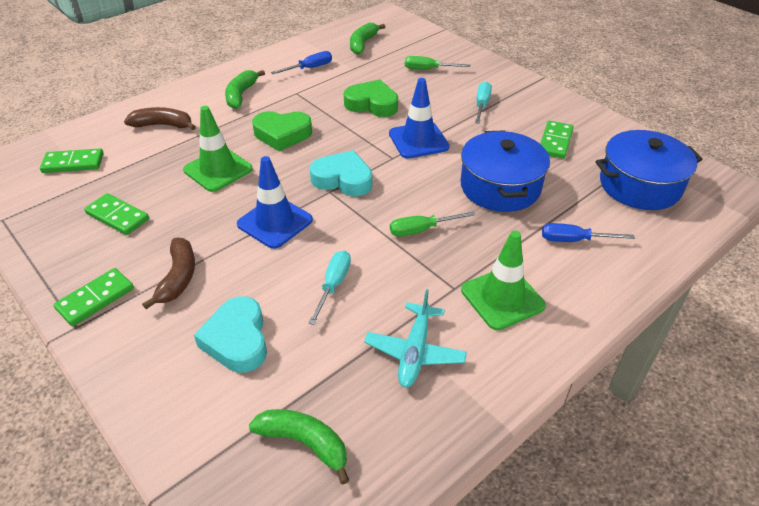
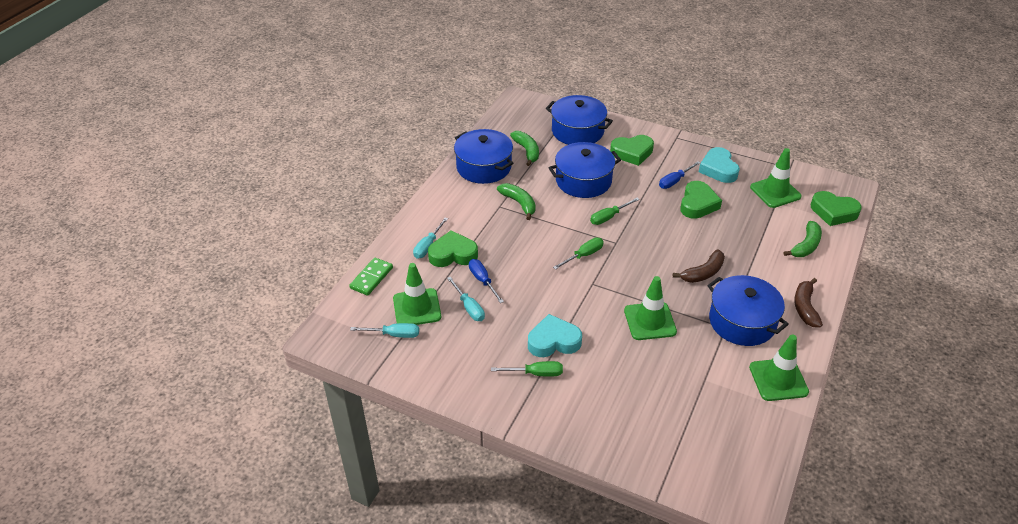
blue pot: 2 -> 4
blue traffic cone: 2 -> 0
green domino: 4 -> 1
green heart: 2 -> 4
green screwdriver: 2 -> 3
green traffic cone: 2 -> 4
turquoise plane: 1 -> 0
turquoise screwdriver: 2 -> 3

